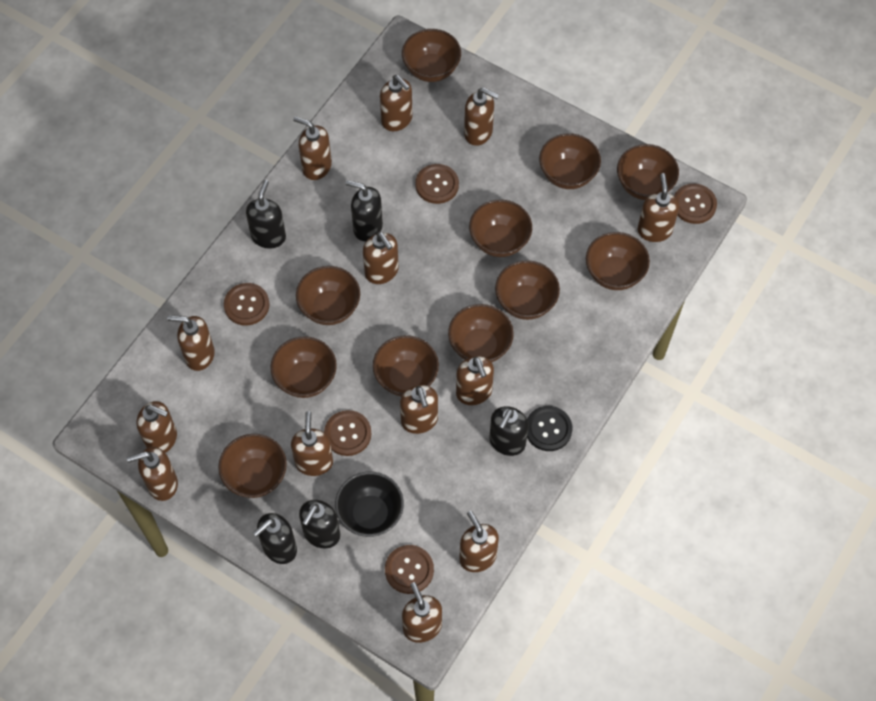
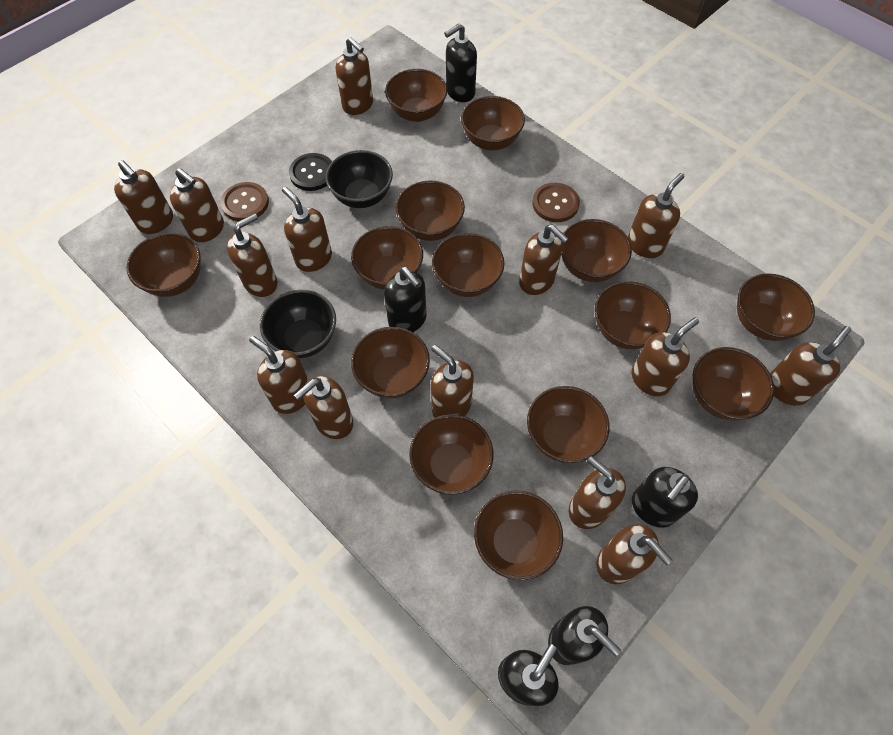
black bowl: 1 -> 2
brown bowl: 11 -> 14
brown button: 5 -> 2
brown soap dispenser: 13 -> 14

